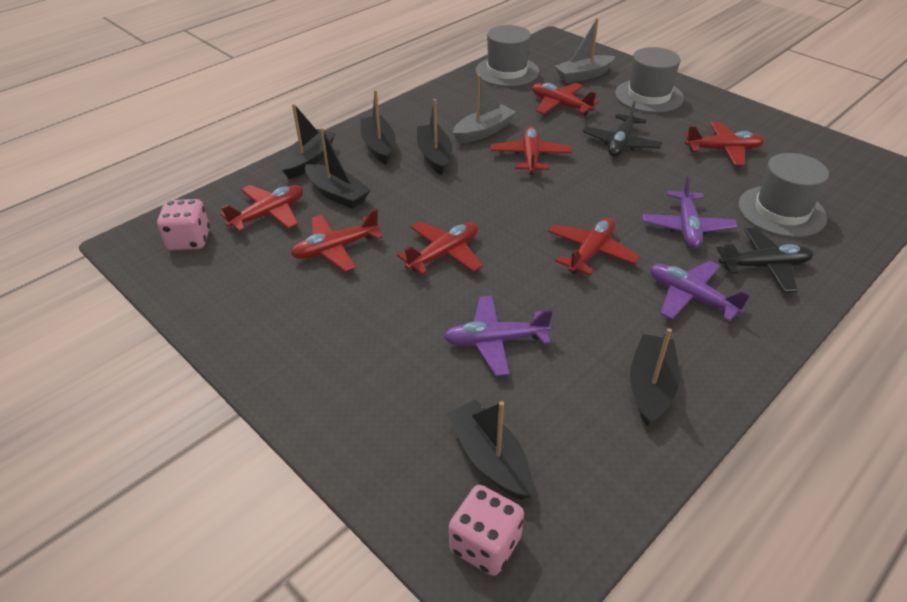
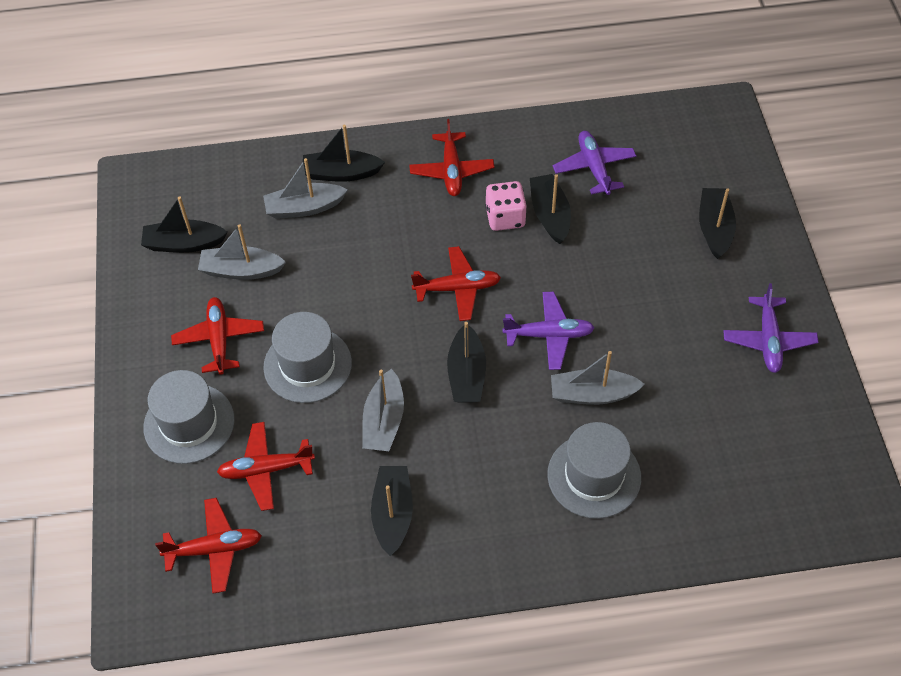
black plane: 2 -> 0
grey boat: 2 -> 4
pink dice: 2 -> 1
red plane: 7 -> 5

